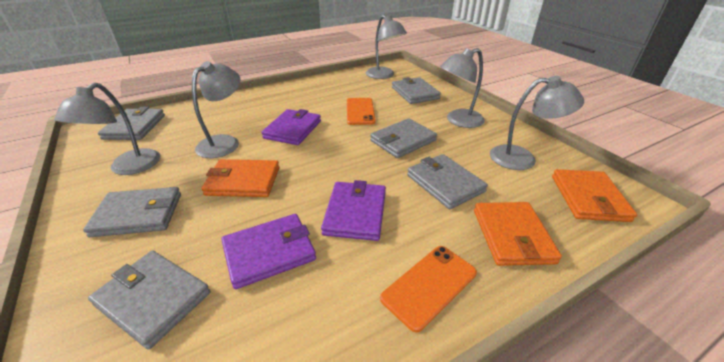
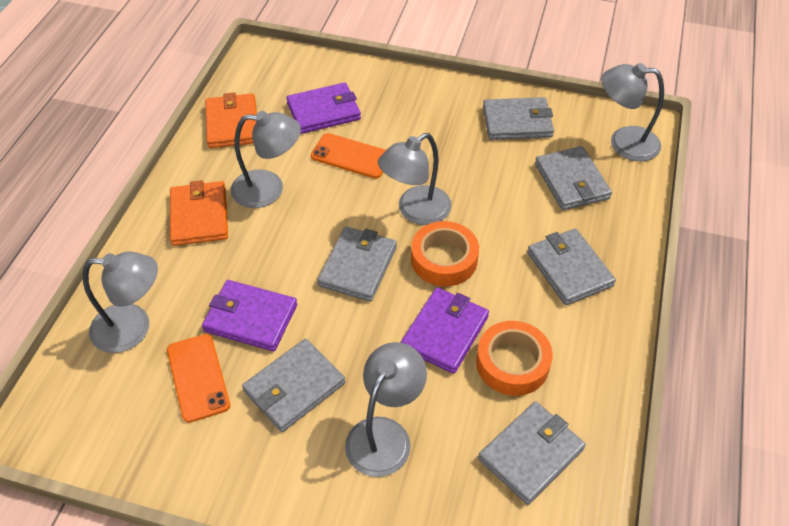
orange tape: 0 -> 2
orange wallet: 3 -> 2

